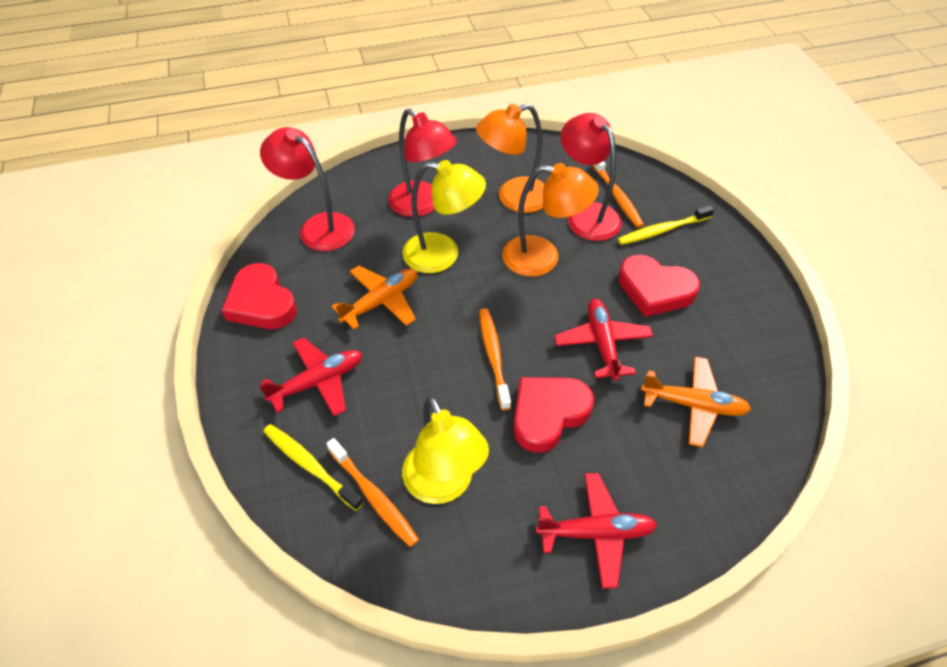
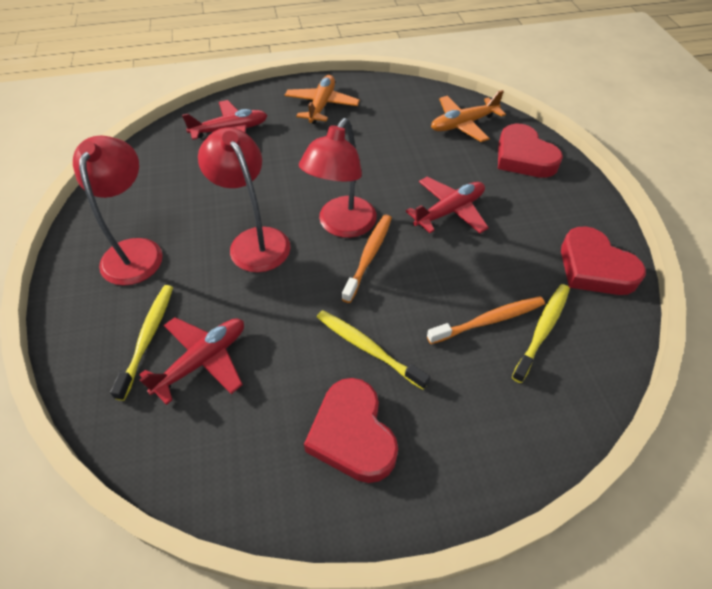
orange lamp: 2 -> 0
orange toothbrush: 3 -> 2
yellow lamp: 2 -> 0
yellow toothbrush: 2 -> 3

